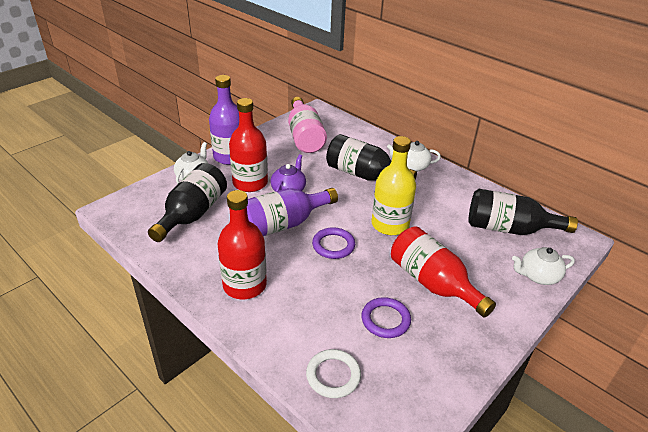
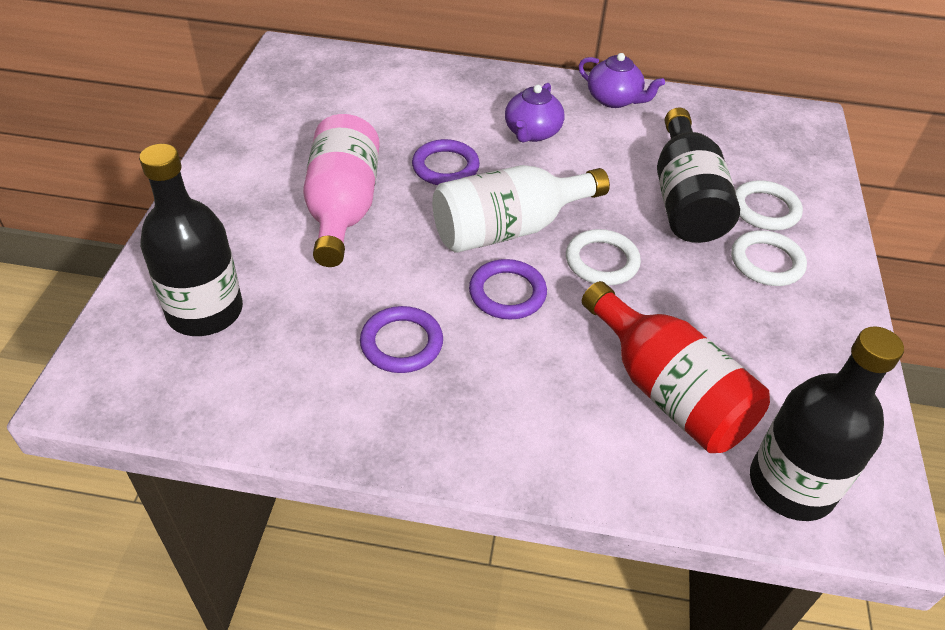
purple bottle: 2 -> 0
purple ring: 2 -> 3
purple teapot: 1 -> 2
red bottle: 3 -> 1
white bottle: 0 -> 1
white ring: 1 -> 3
white teapot: 3 -> 0
yellow bottle: 1 -> 0

